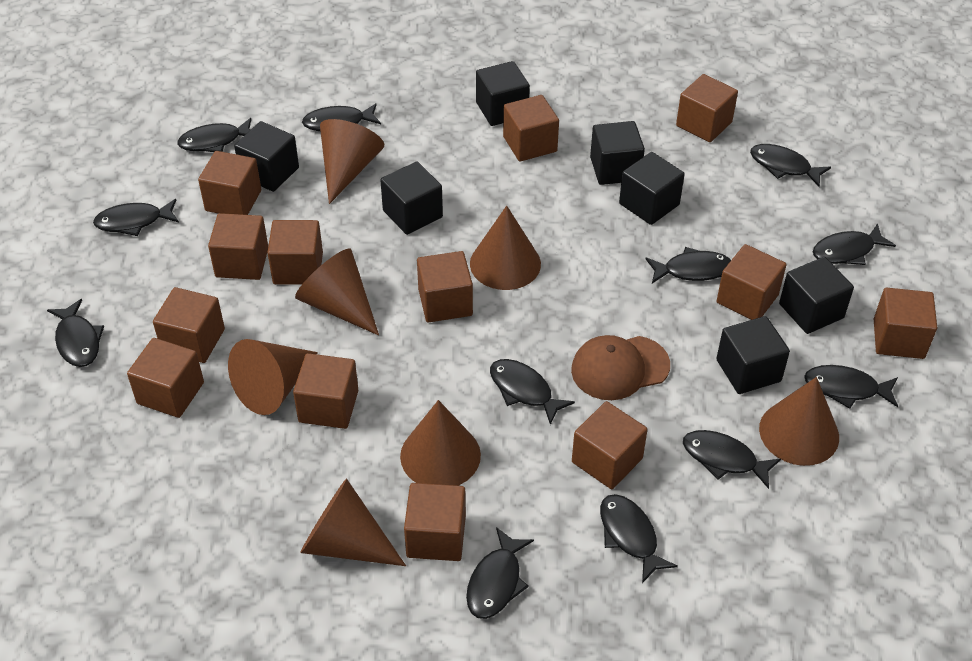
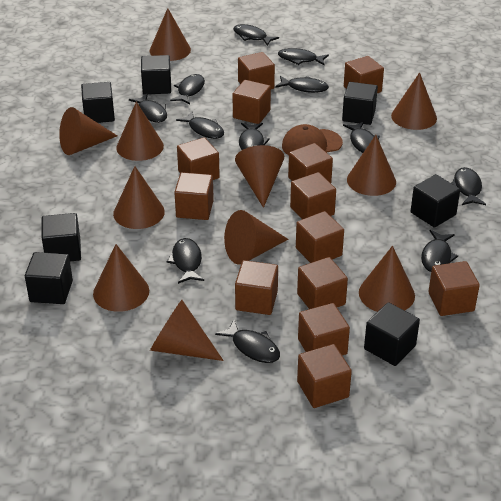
brown cone: 7 -> 11

